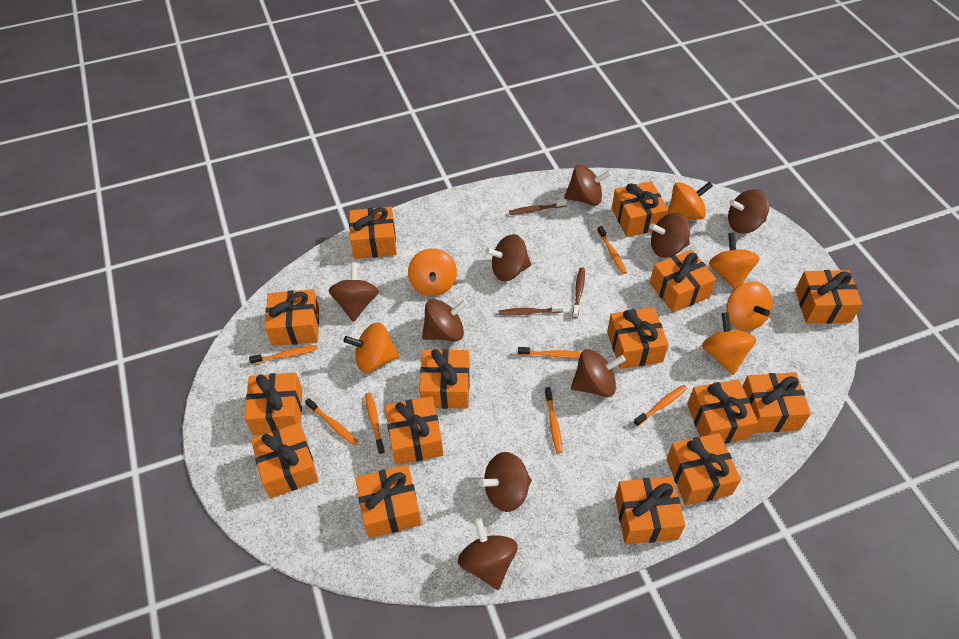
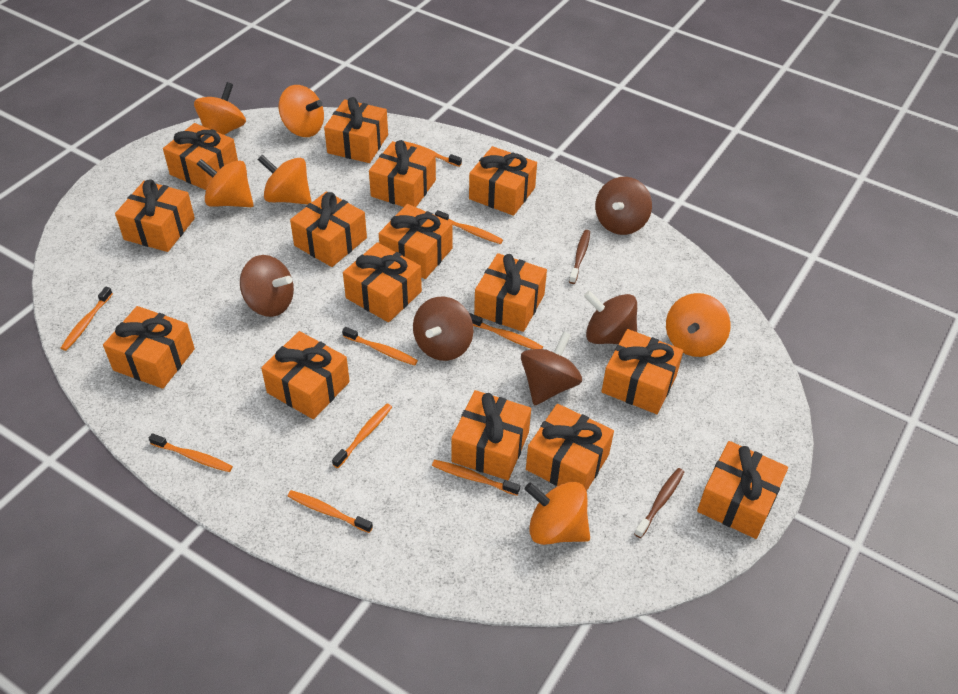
brown spinning top: 9 -> 5
brown toothbrush: 3 -> 2
orange toothbrush: 7 -> 9

